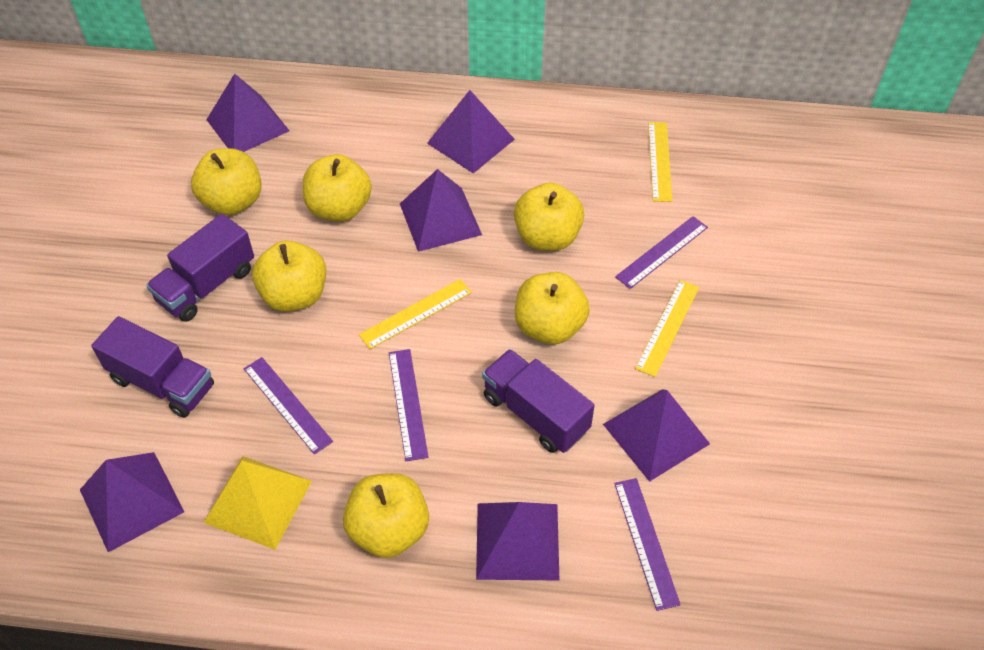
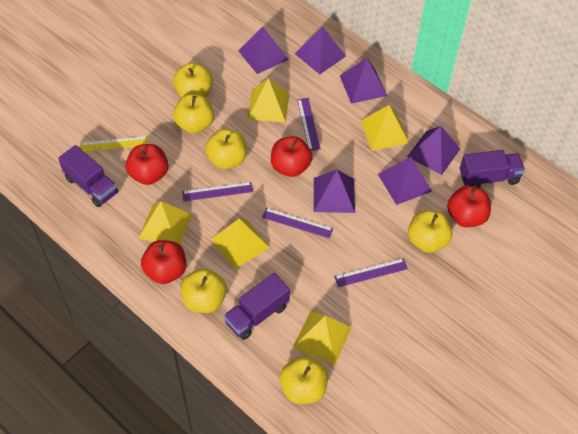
red apple: 0 -> 4
yellow pyramid: 1 -> 5
yellow ruler: 3 -> 1

